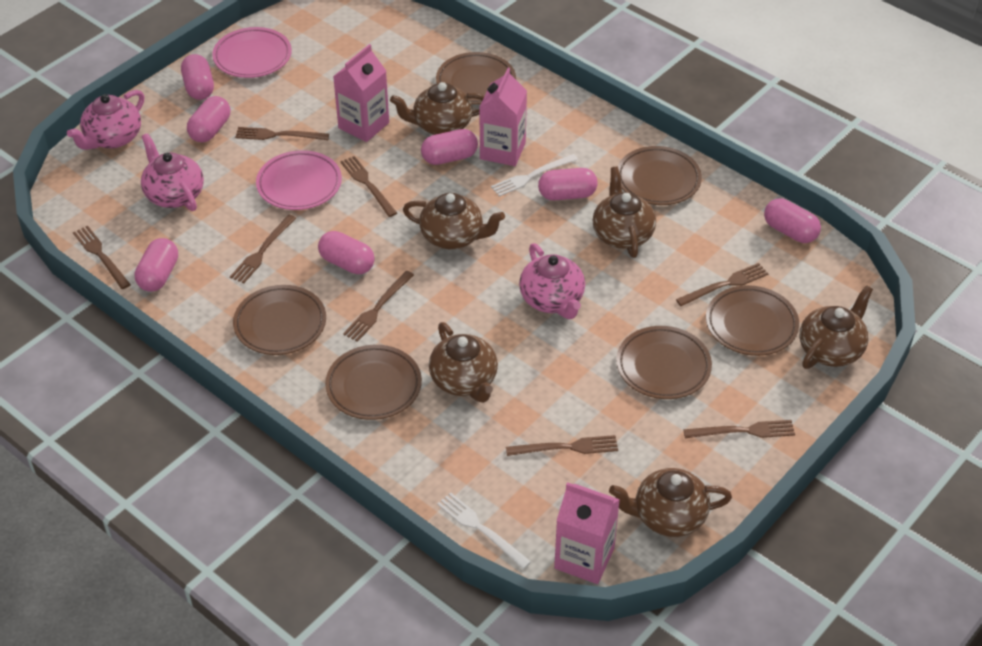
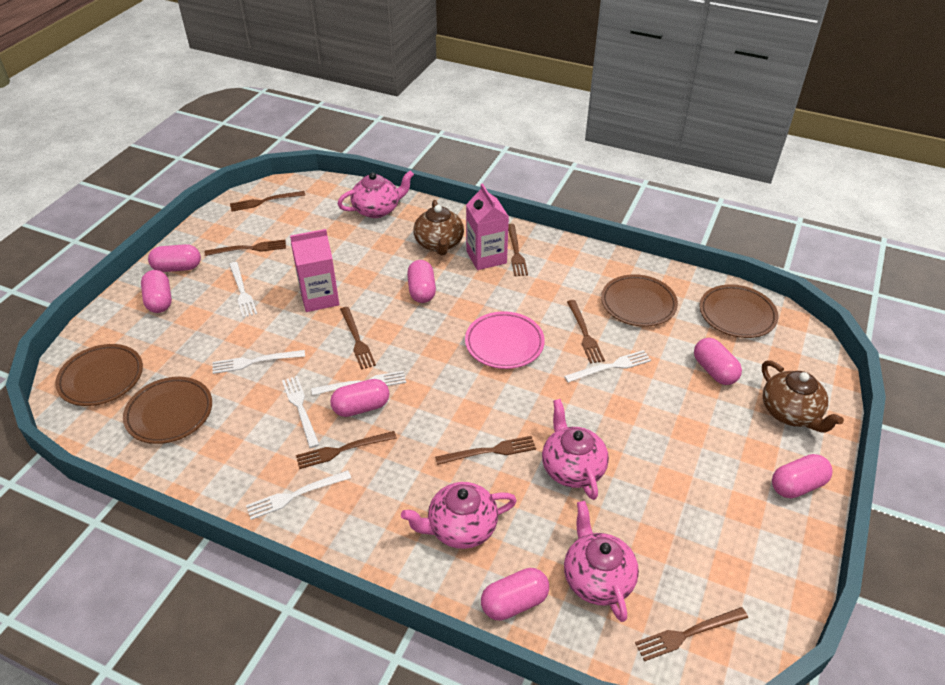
brown plate: 6 -> 4
brown teapot: 6 -> 2
pink carton: 3 -> 2
pink plate: 2 -> 1
pink teapot: 3 -> 4
white fork: 2 -> 6

